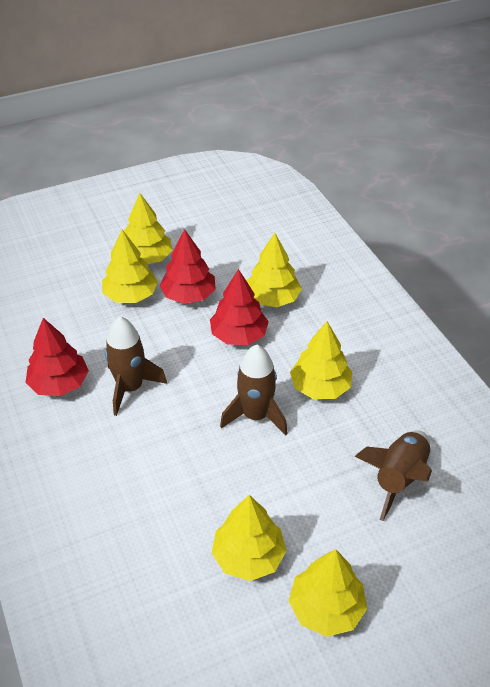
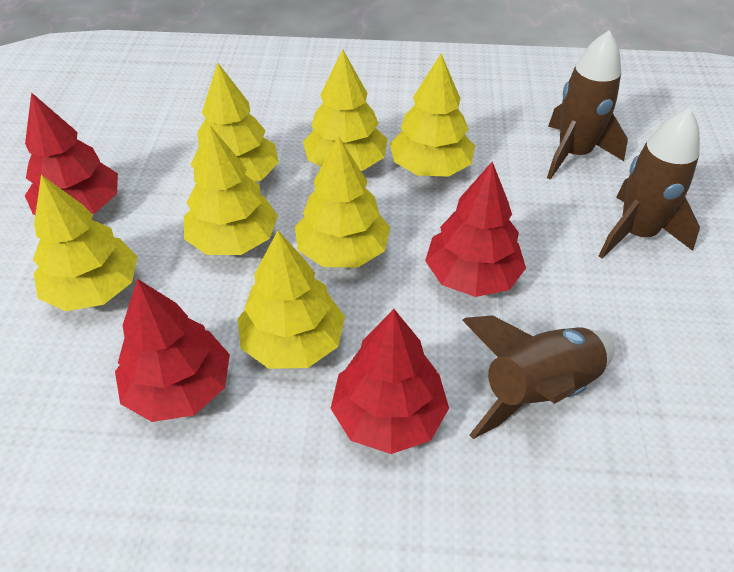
red tree: 3 -> 4
yellow tree: 6 -> 7

